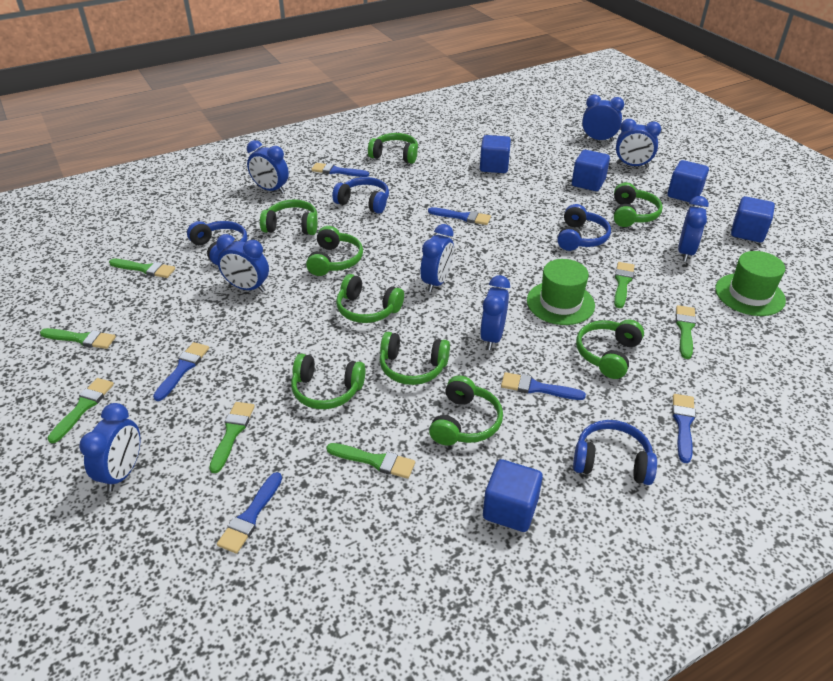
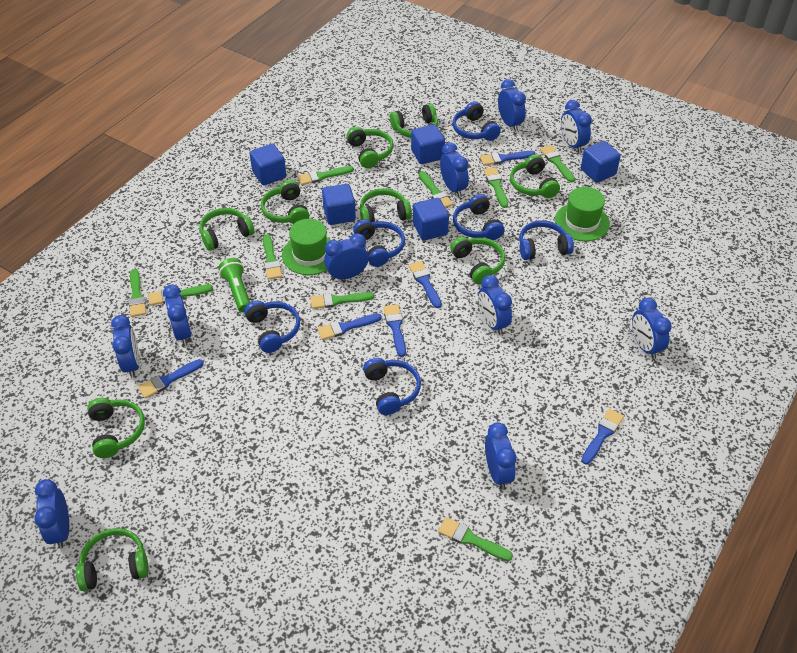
blue clock: 8 -> 10
blue headphones: 4 -> 6
green brush: 7 -> 9
green flashlight: 0 -> 1

